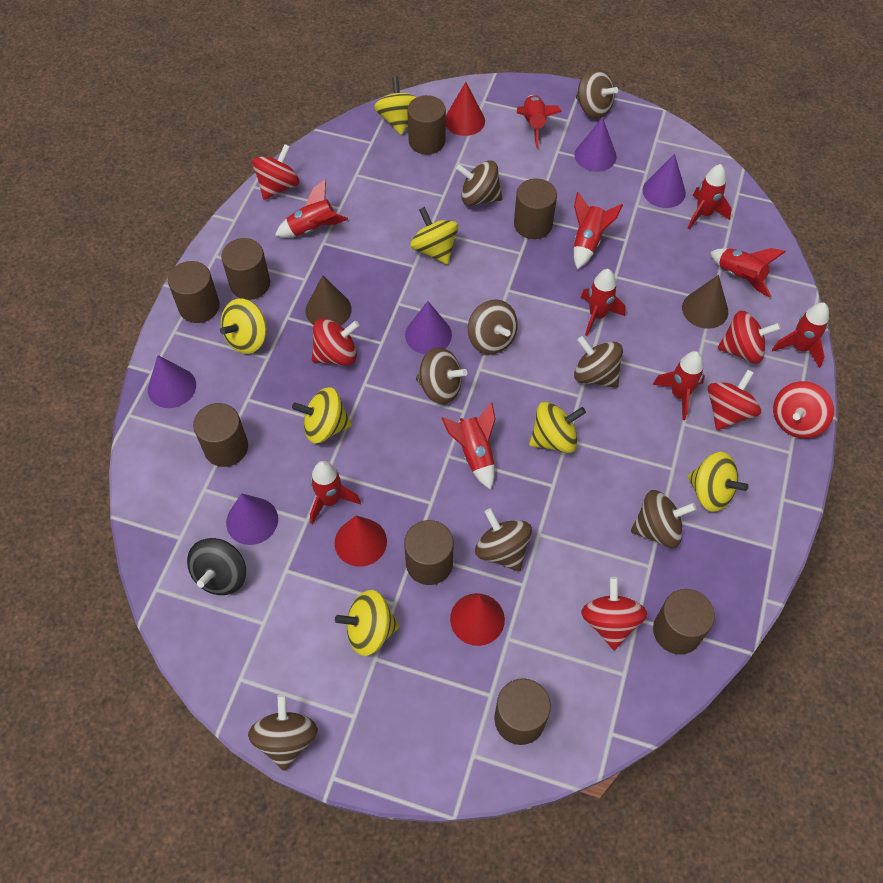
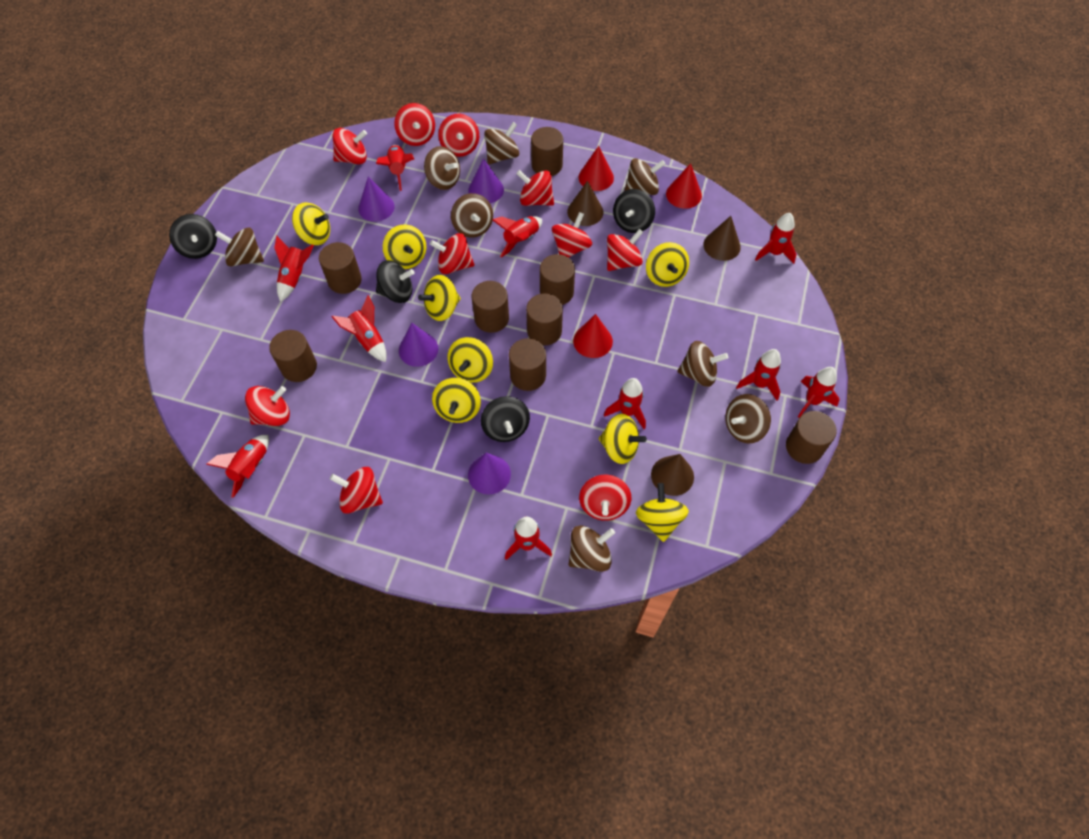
black spinning top: 1 -> 4
brown cone: 2 -> 3
purple cone: 5 -> 4
red spinning top: 6 -> 10
yellow spinning top: 7 -> 8

